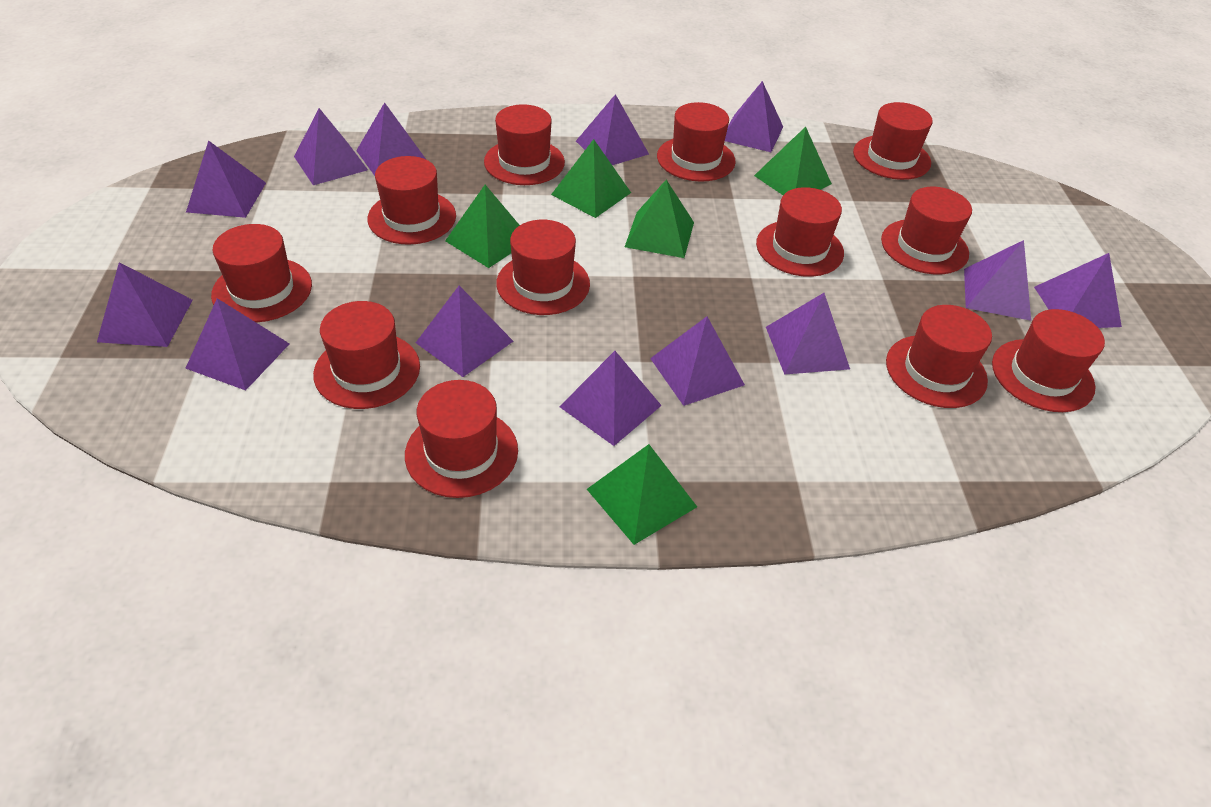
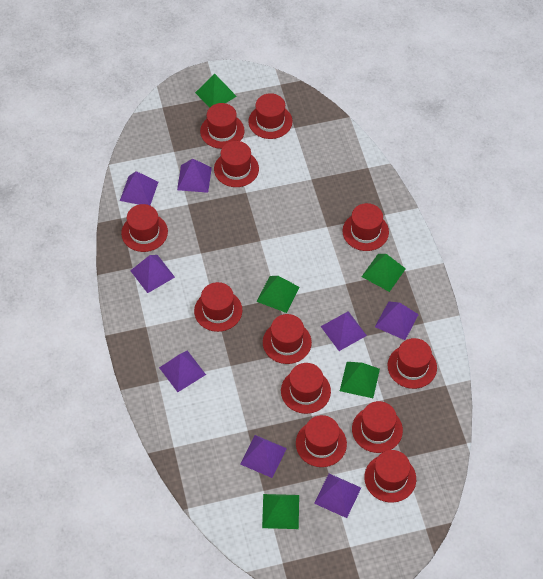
purple pyramid: 13 -> 8

